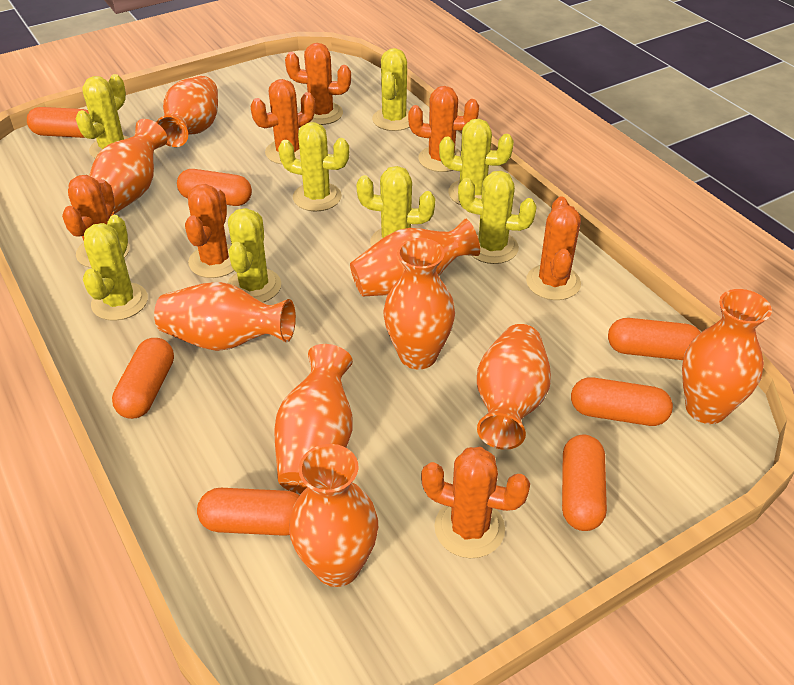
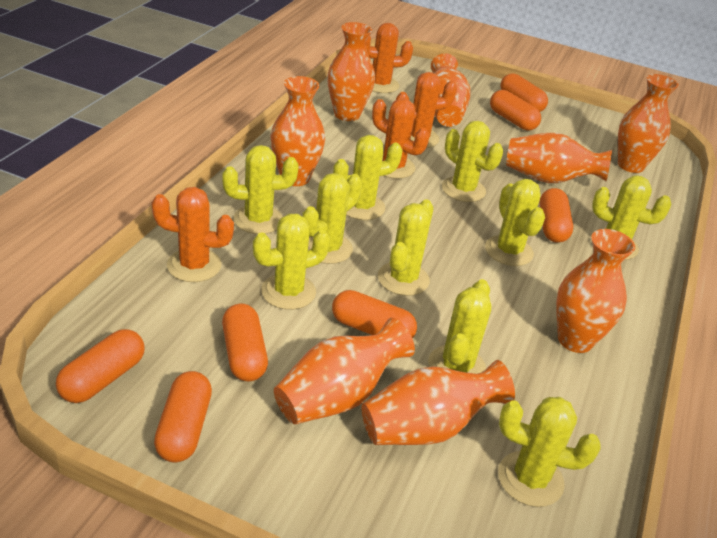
orange cactus: 7 -> 4
orange vase: 9 -> 8
yellow cactus: 8 -> 10

